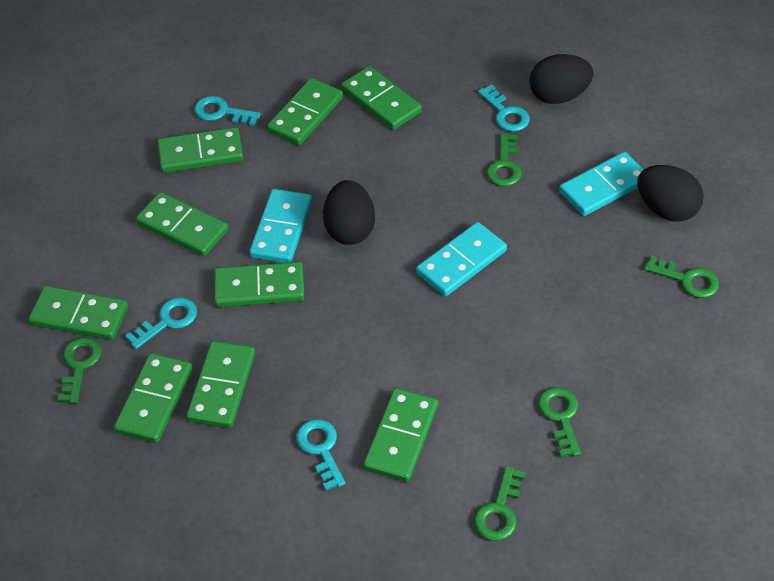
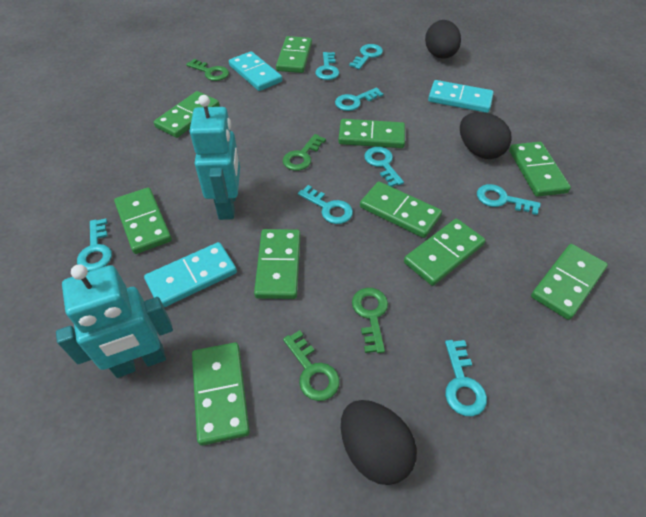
green domino: 9 -> 10
green key: 5 -> 4
turquoise key: 4 -> 8
turquoise robot: 0 -> 2

